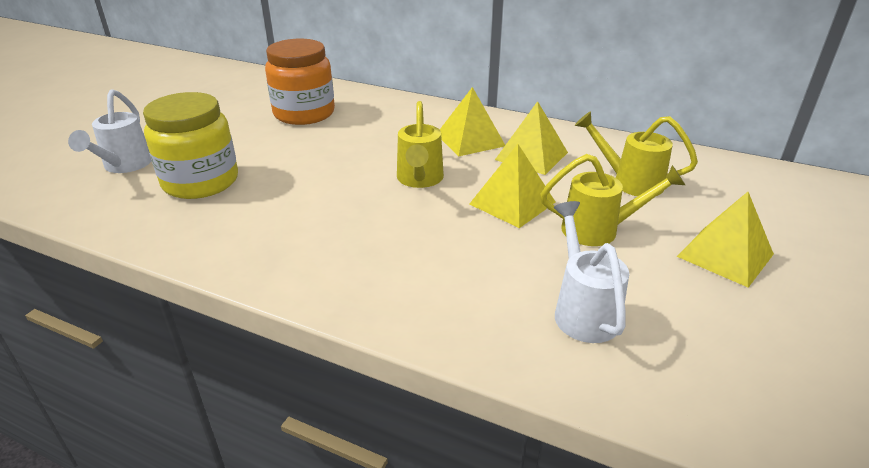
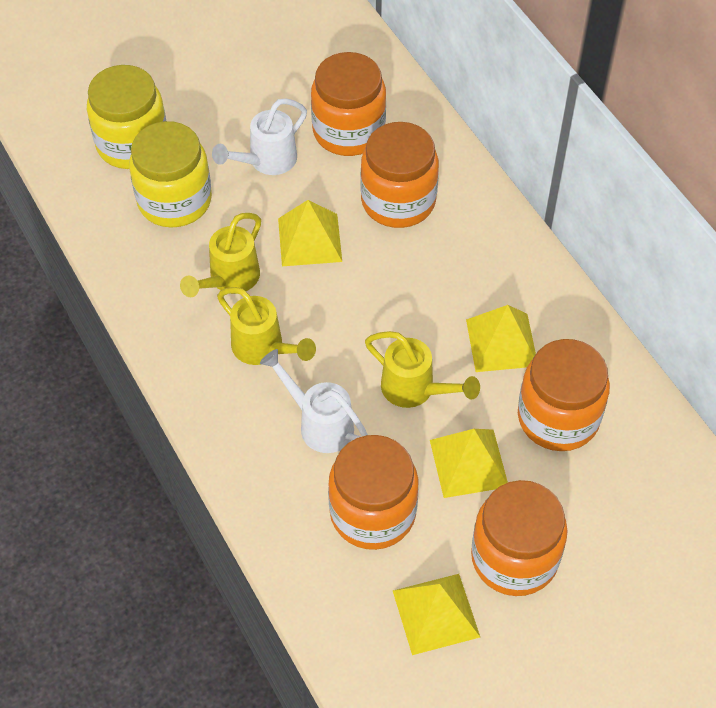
orange jar: 1 -> 5
yellow jar: 1 -> 2

